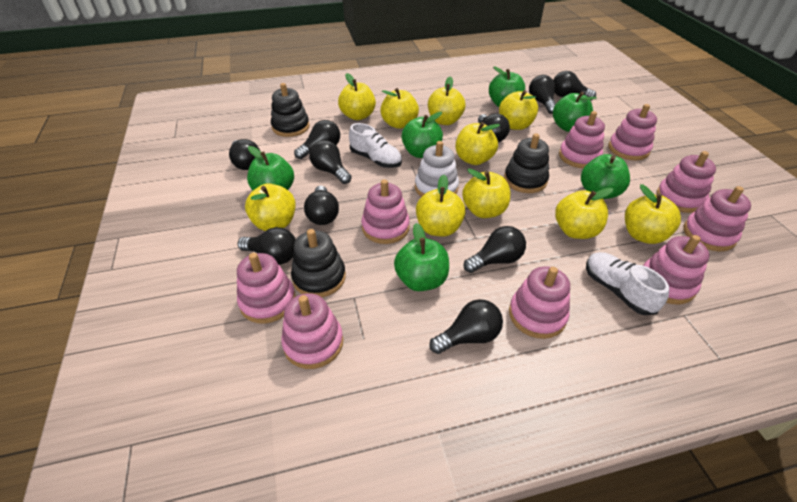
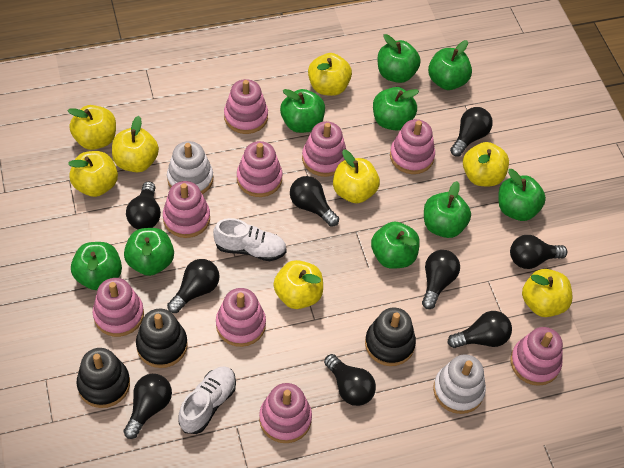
black light bulb: 10 -> 9
green apple: 6 -> 9
white stacking toy: 1 -> 2
yellow apple: 10 -> 8

